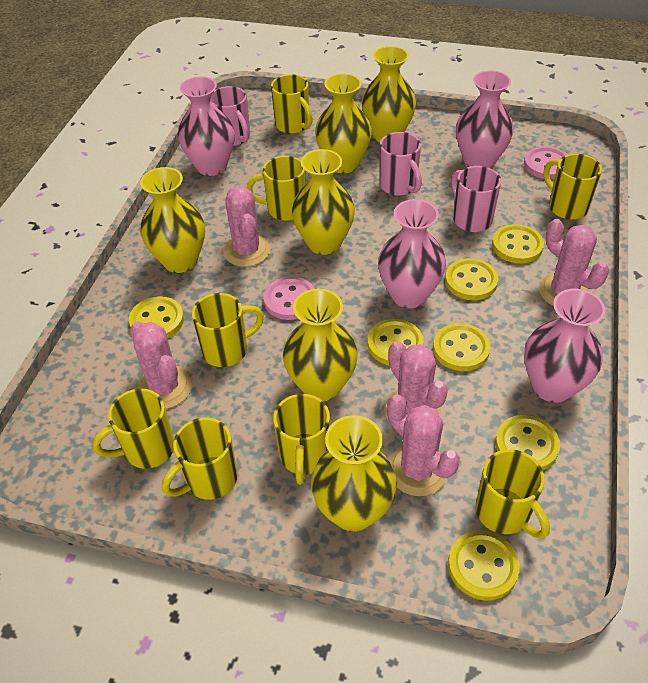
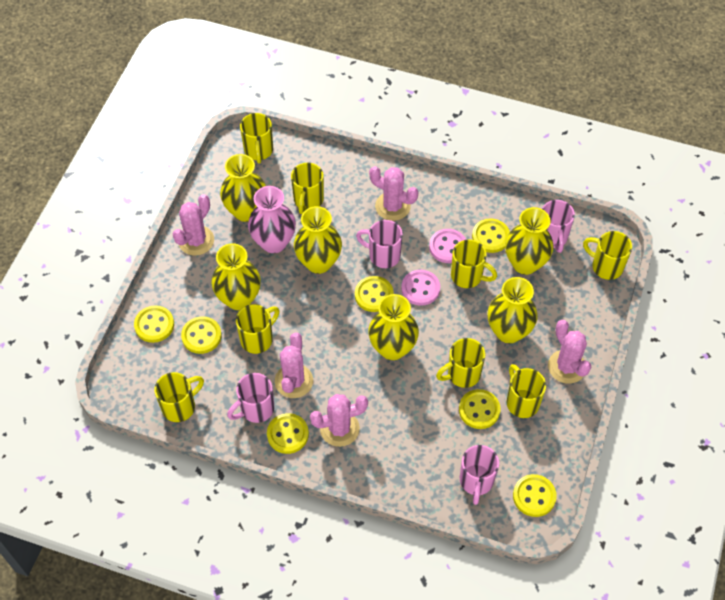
pink mug: 3 -> 4
pink vase: 4 -> 1

